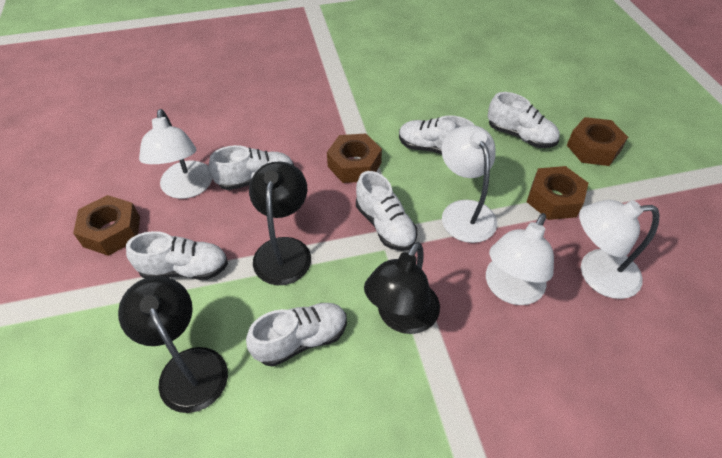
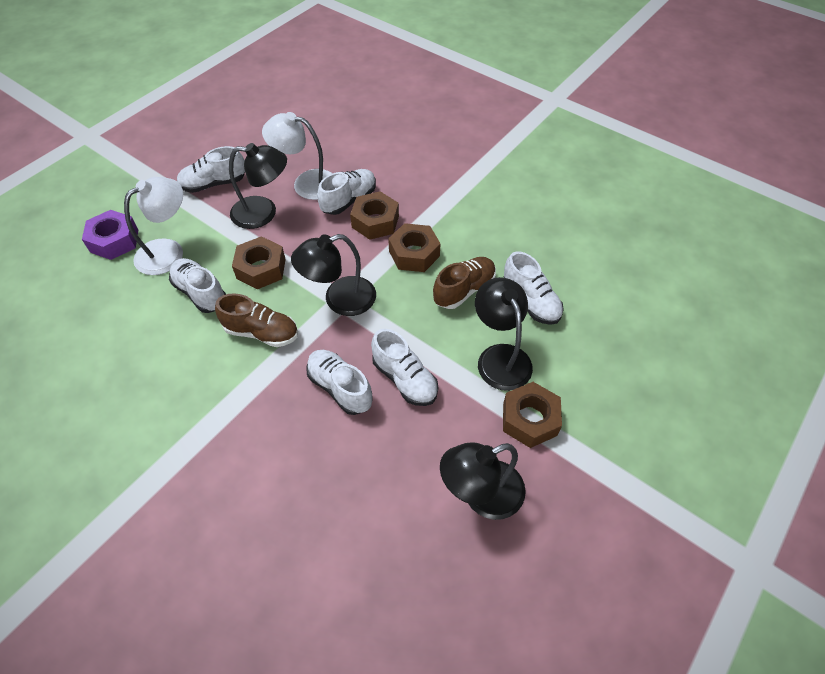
black lamp: 3 -> 4
brown shoe: 0 -> 2
purple nut: 0 -> 1
white lamp: 4 -> 2

